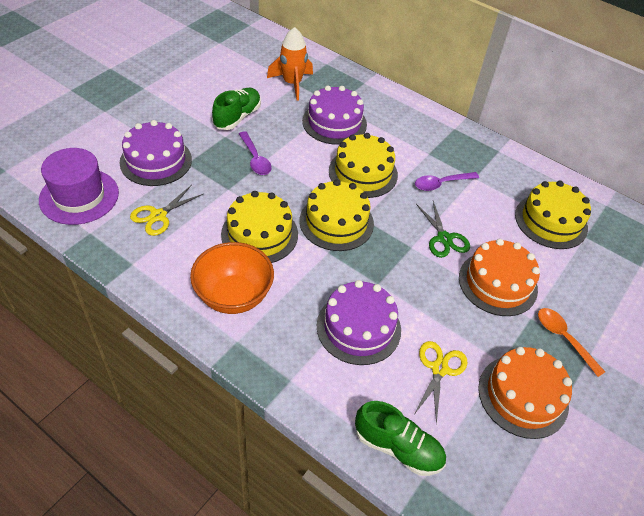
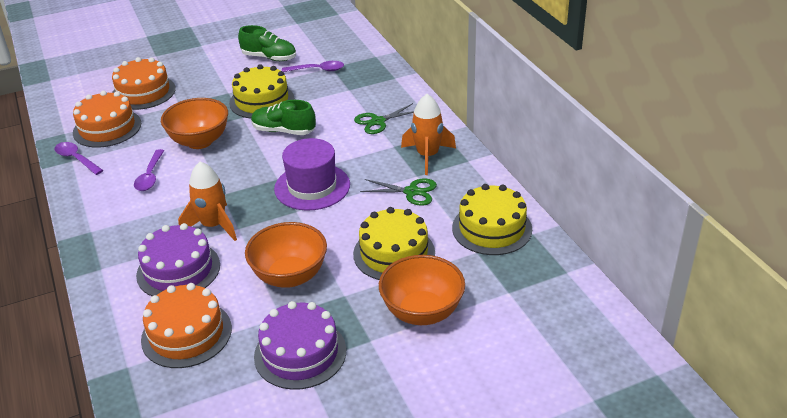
green scissors: 1 -> 2
orange bowl: 1 -> 3
orange cake: 2 -> 3
orange rocket: 1 -> 2
orange spoon: 1 -> 0
purple cake: 3 -> 2
purple spoon: 2 -> 3
yellow cake: 4 -> 3
yellow scissors: 2 -> 0

